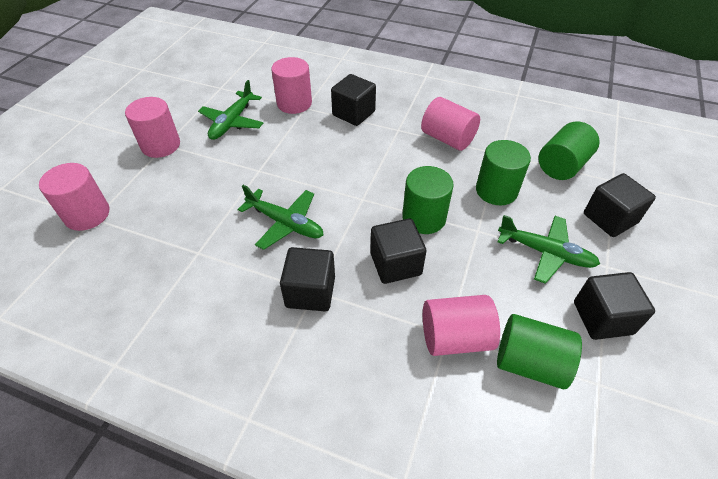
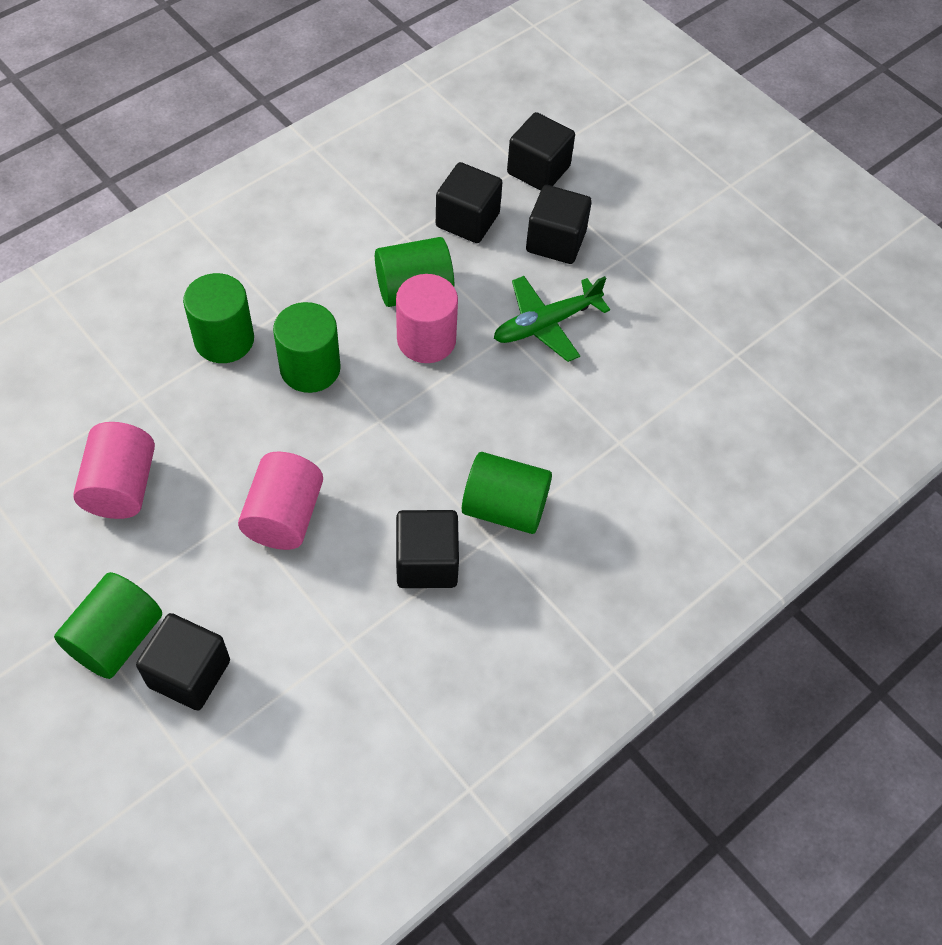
green cylinder: 4 -> 5
green plane: 3 -> 1
pink cylinder: 5 -> 3

